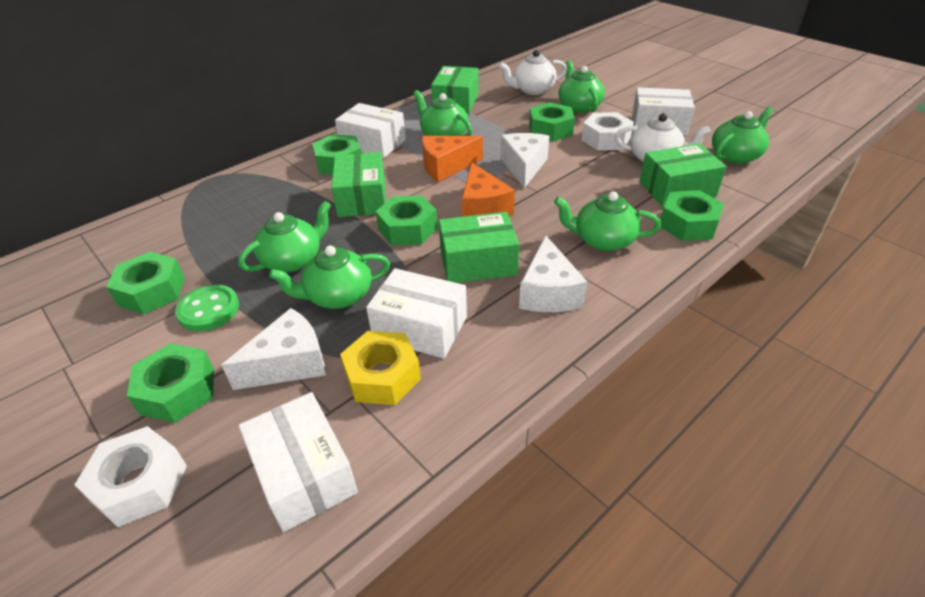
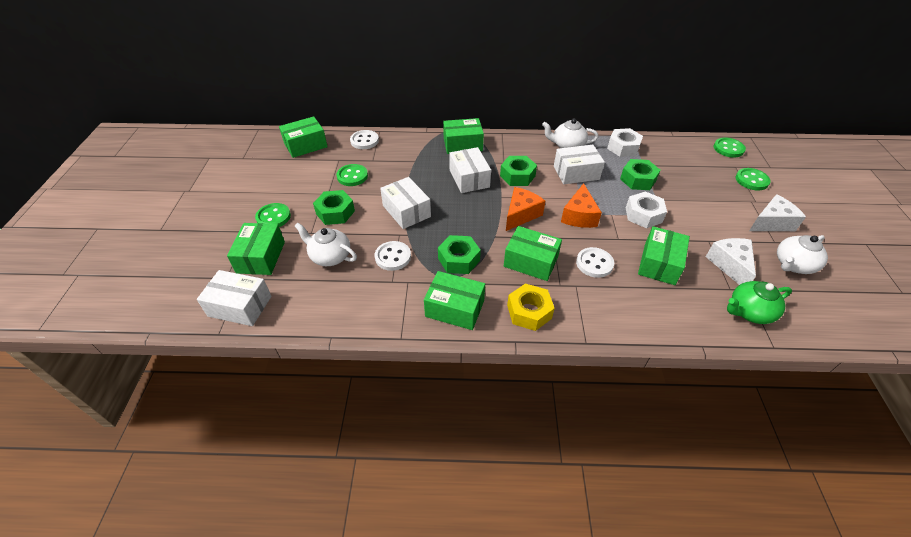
green box: 4 -> 6
green button: 1 -> 4
green nut: 6 -> 4
green teapot: 6 -> 1
white button: 0 -> 3
white cheese: 3 -> 2
white teapot: 2 -> 3

